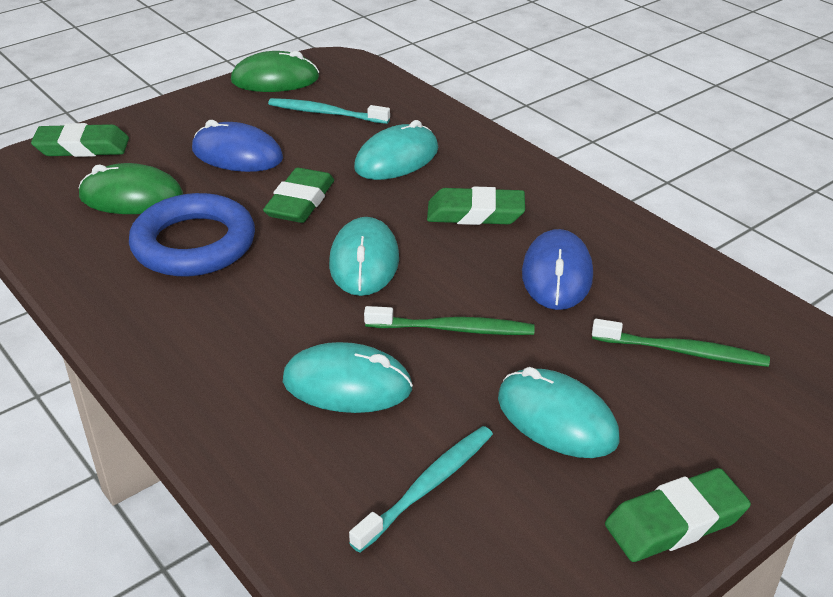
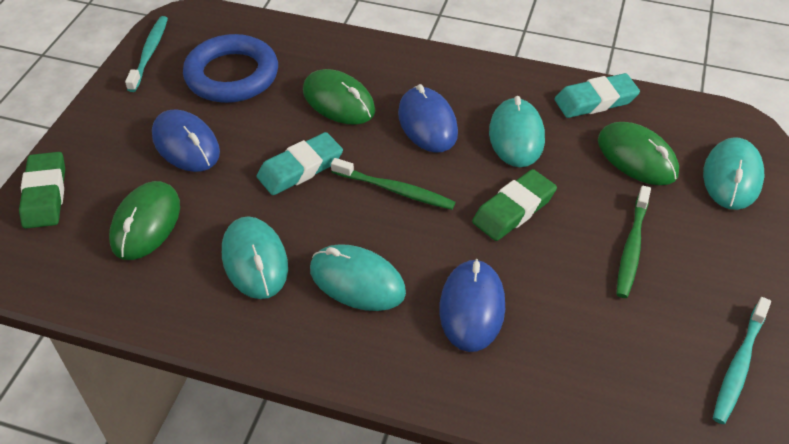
blue mouse: 2 -> 3
green eraser: 4 -> 2
green mouse: 2 -> 3
turquoise eraser: 0 -> 2

